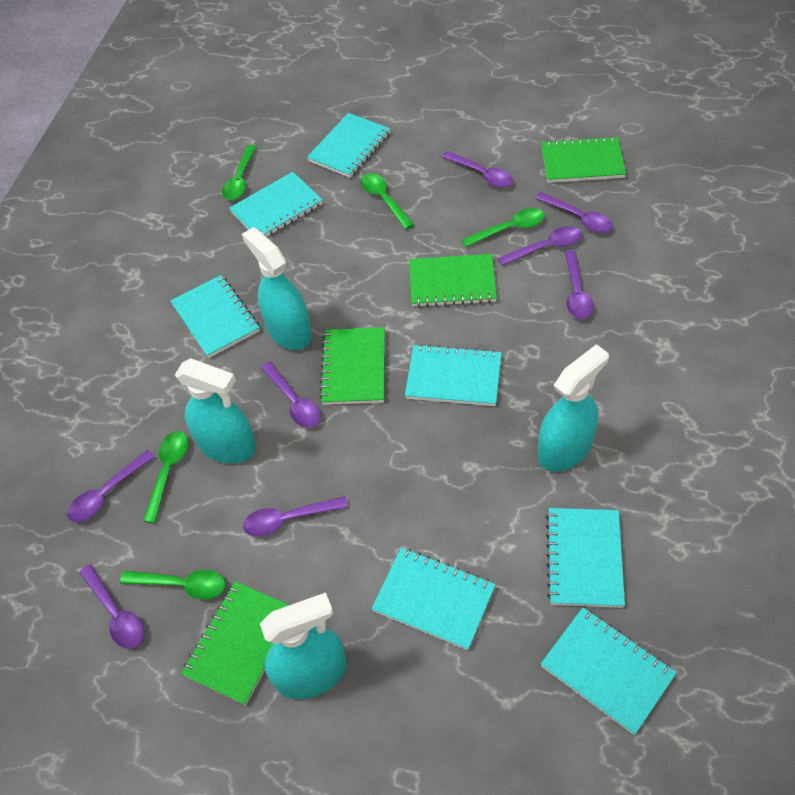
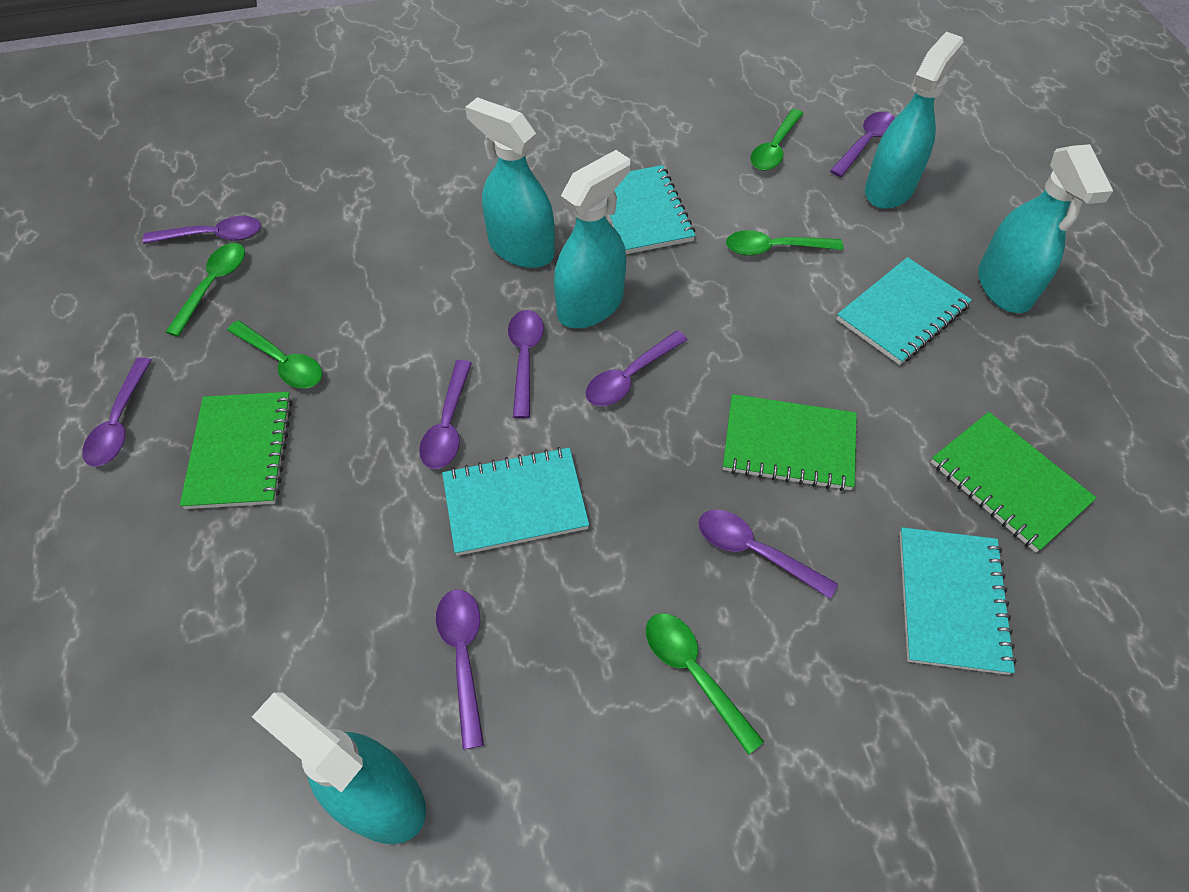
green notebook: 4 -> 3
turquoise notebook: 7 -> 4
turquoise spray bottle: 4 -> 5

